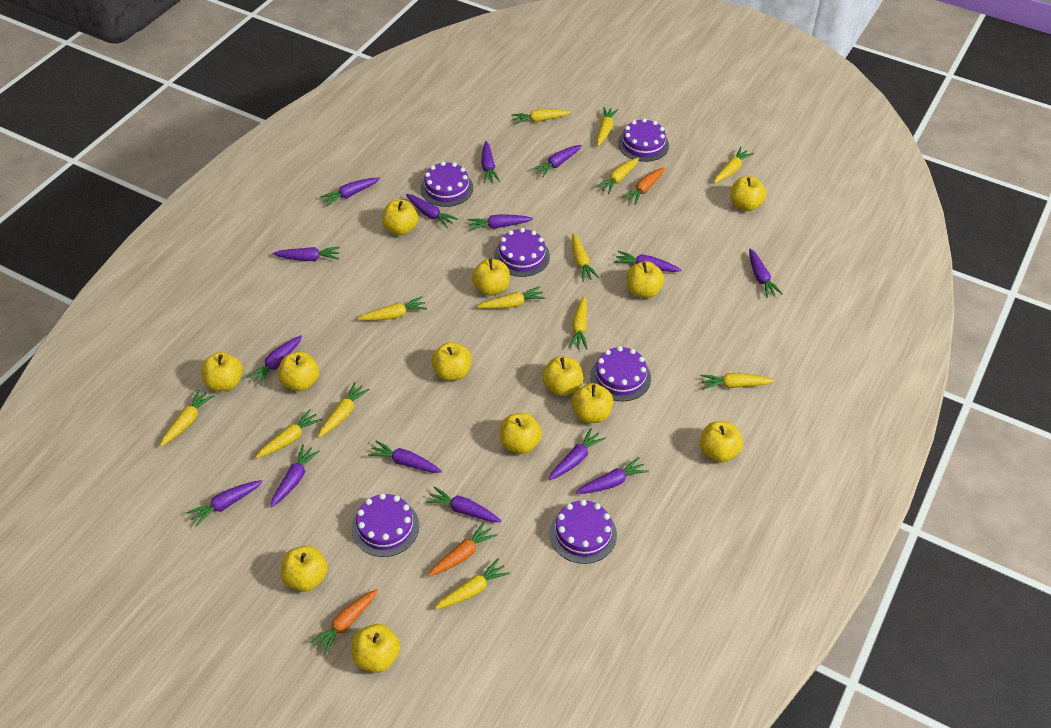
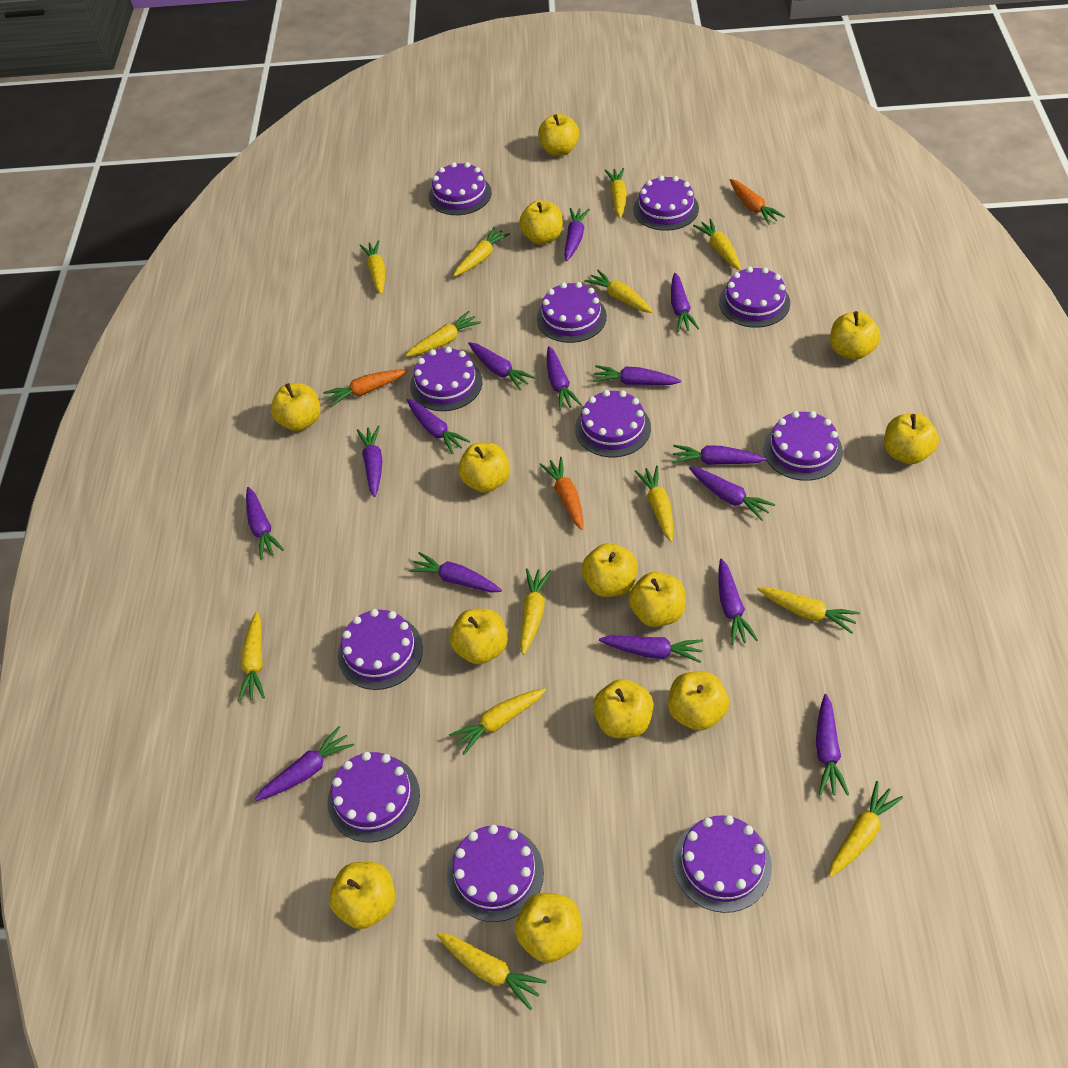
purple cake: 6 -> 11

